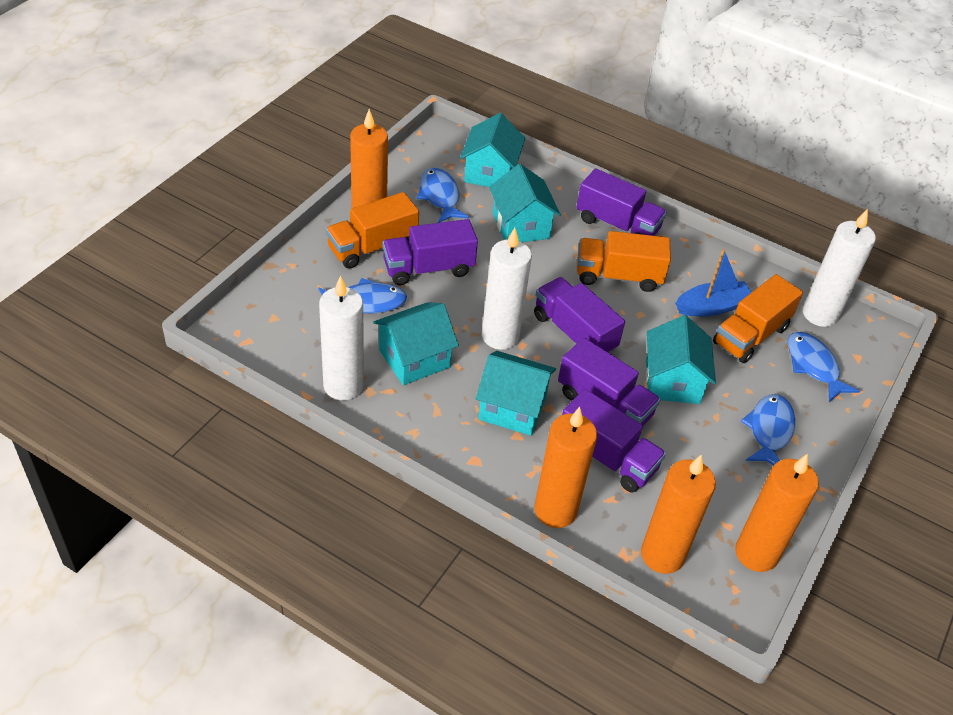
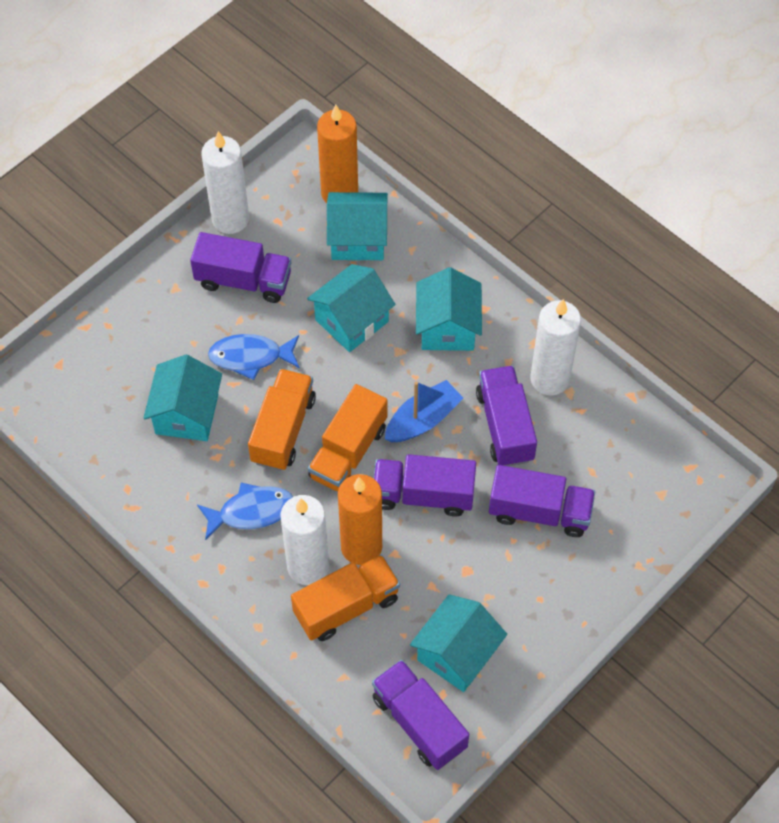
blue fish: 4 -> 2
orange candle: 4 -> 2

